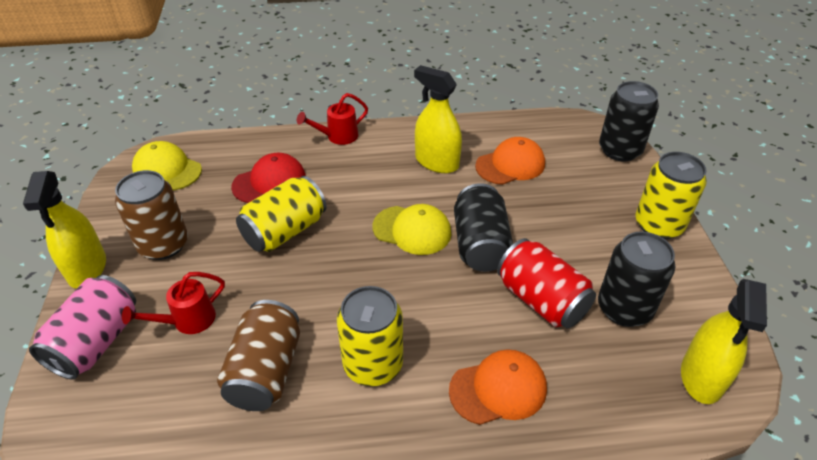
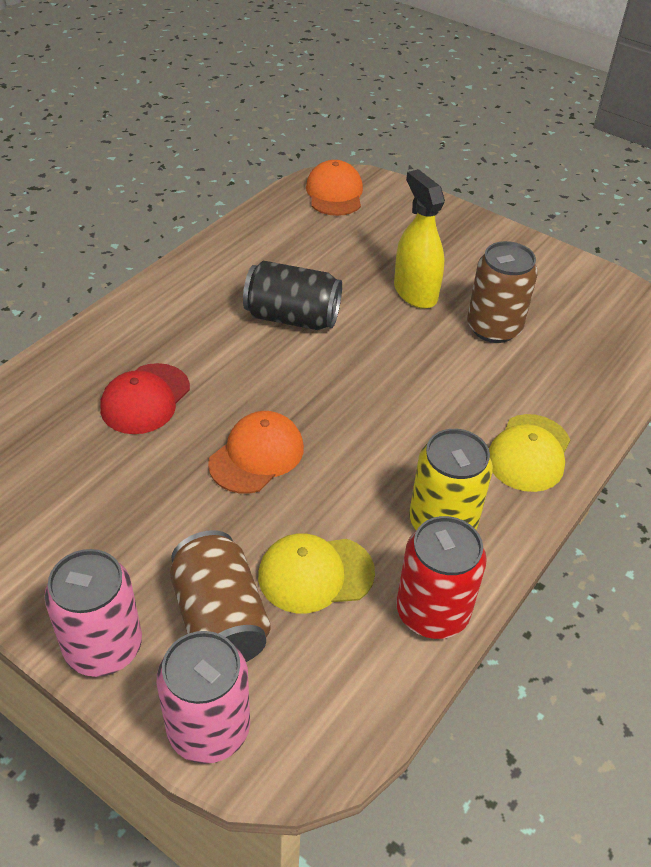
black can: 3 -> 1
pink can: 1 -> 2
red watering can: 2 -> 0
yellow can: 3 -> 1
yellow spray bottle: 3 -> 1

